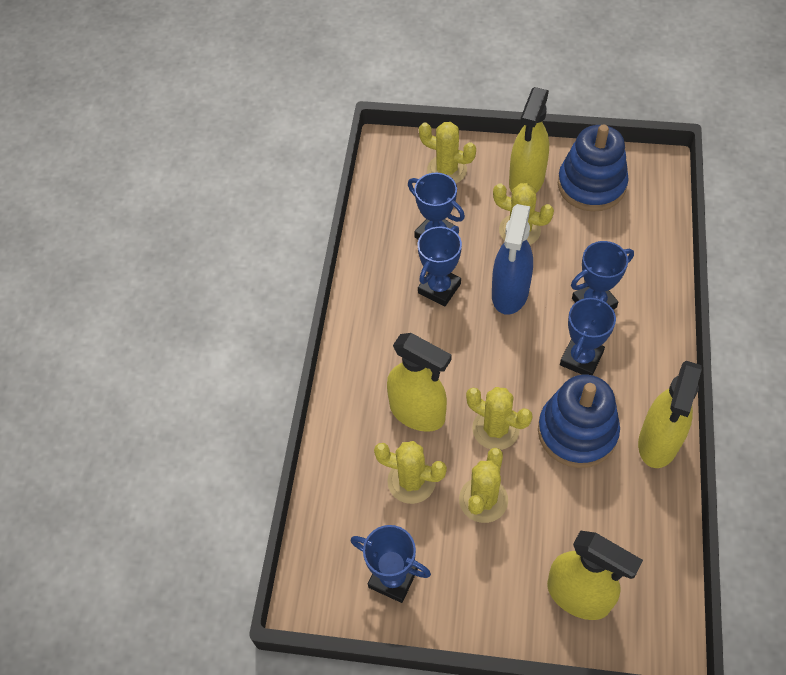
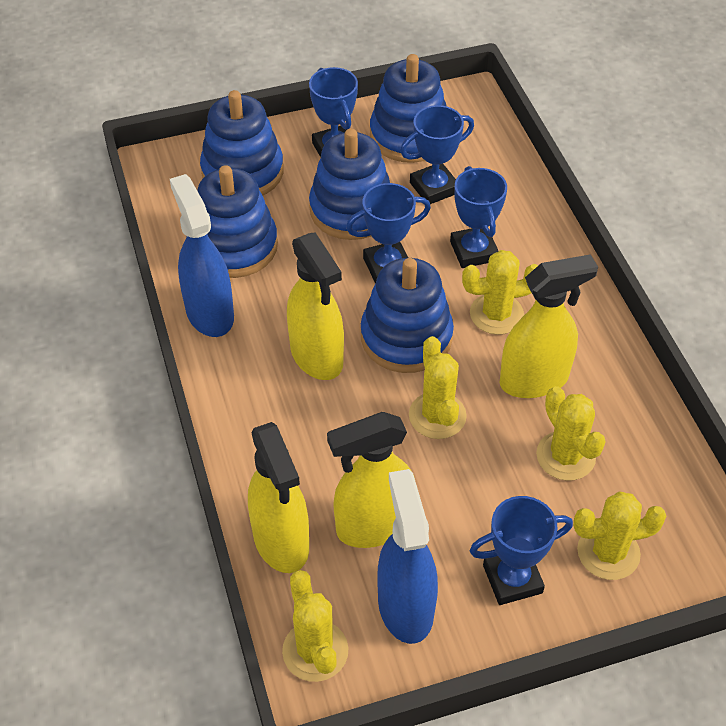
blue spray bottle: 1 -> 2
blue stacking toy: 2 -> 5

